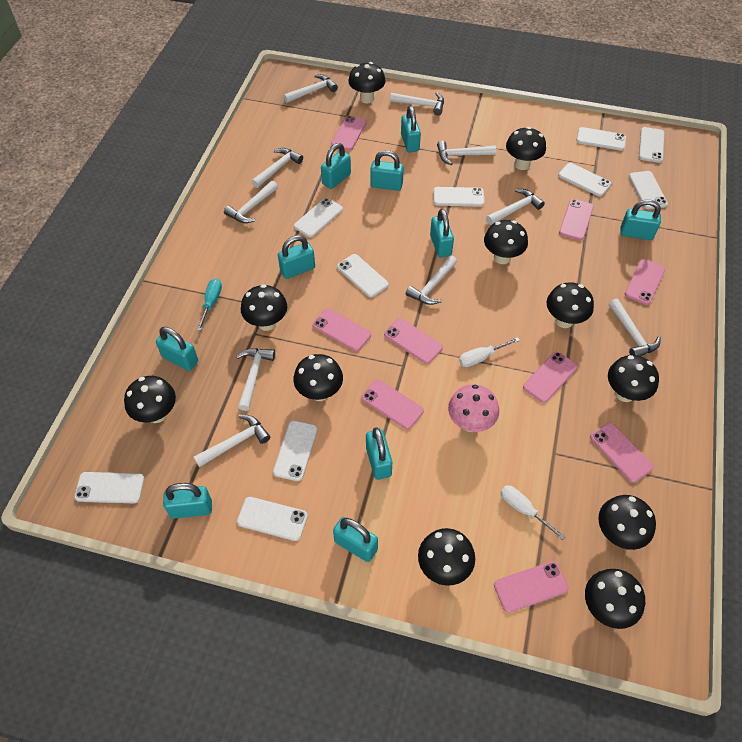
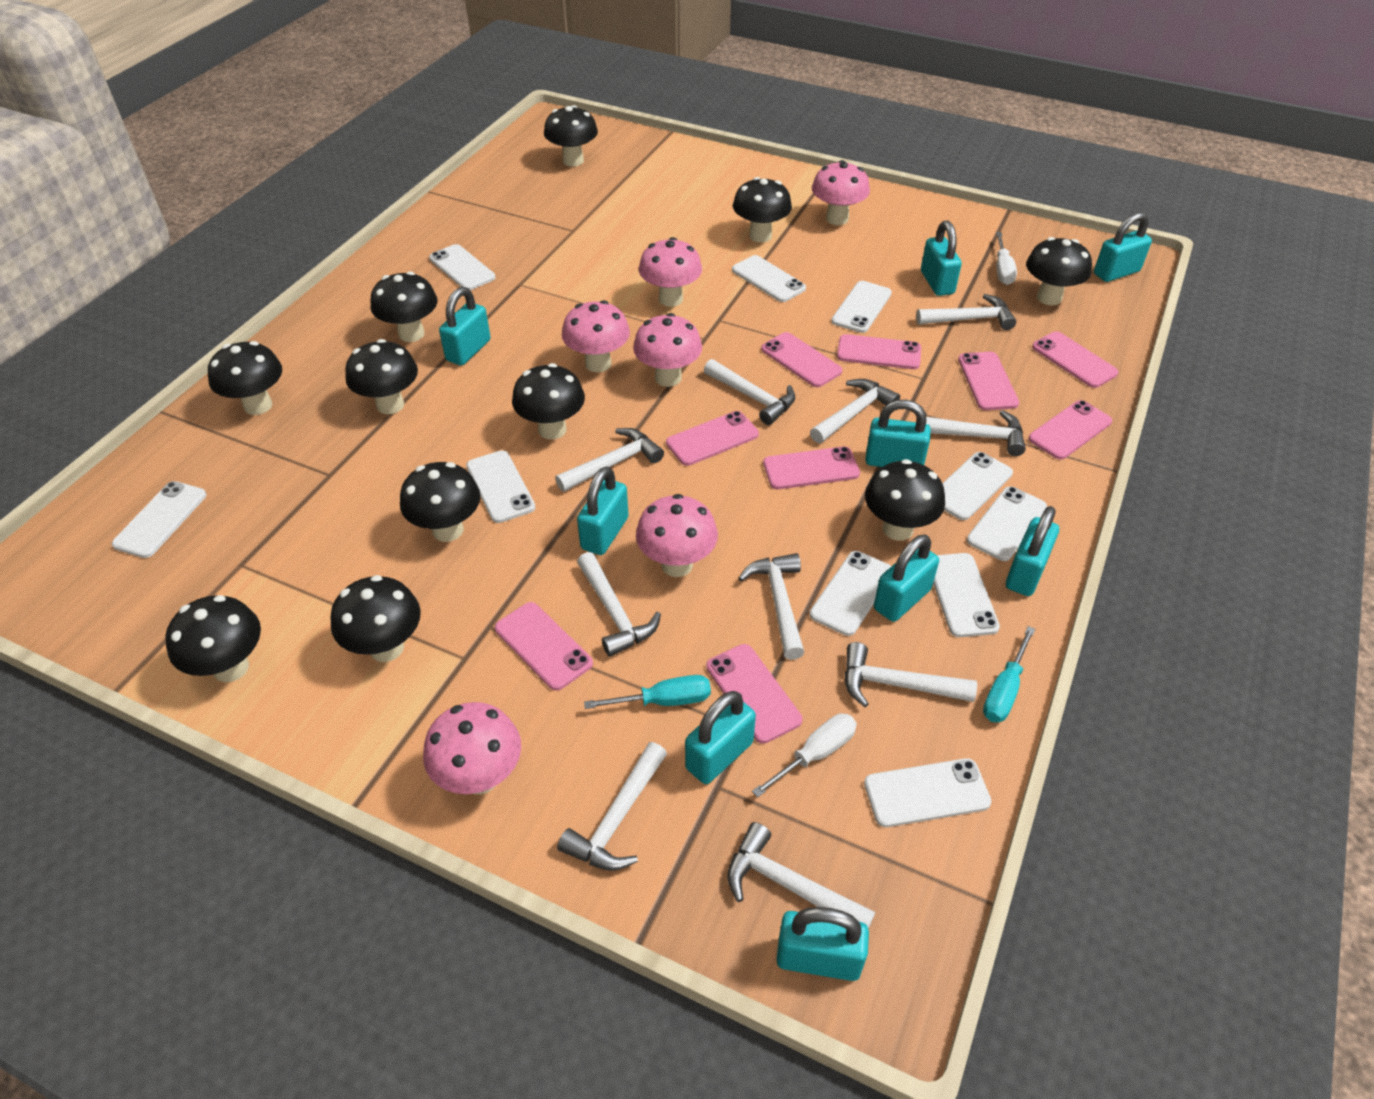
pink mushroom: 1 -> 6
turquoise padlock: 10 -> 9
turquoise screwdriver: 1 -> 2

